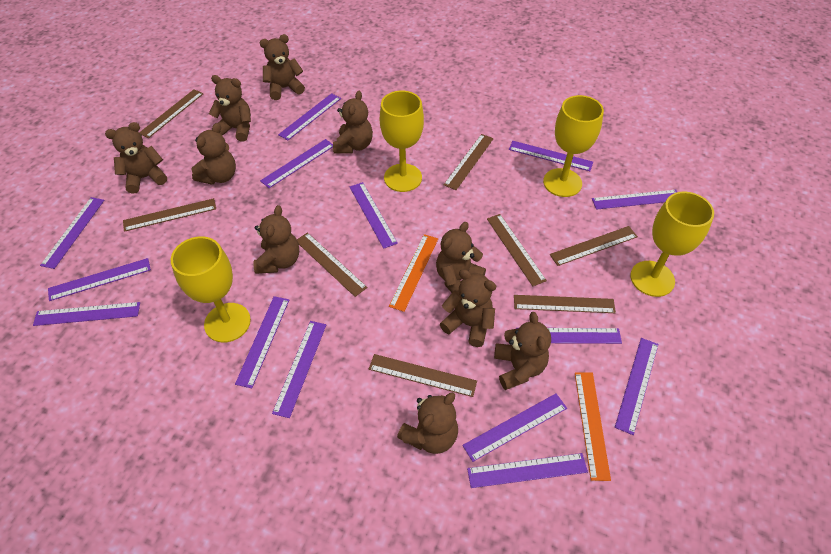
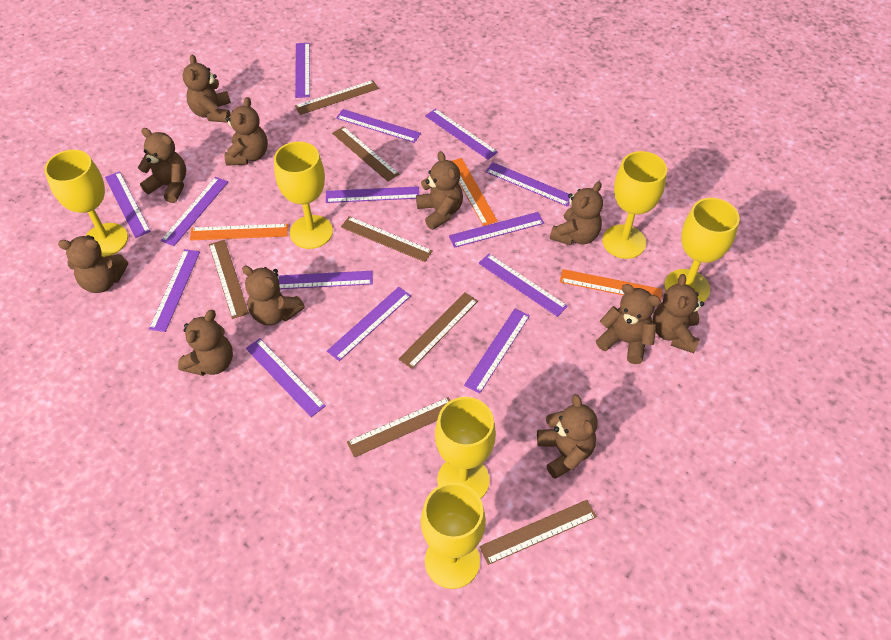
brown ruler: 8 -> 7
brown teddy bear: 10 -> 11
orange ruler: 2 -> 3
yellow goblet: 4 -> 6

